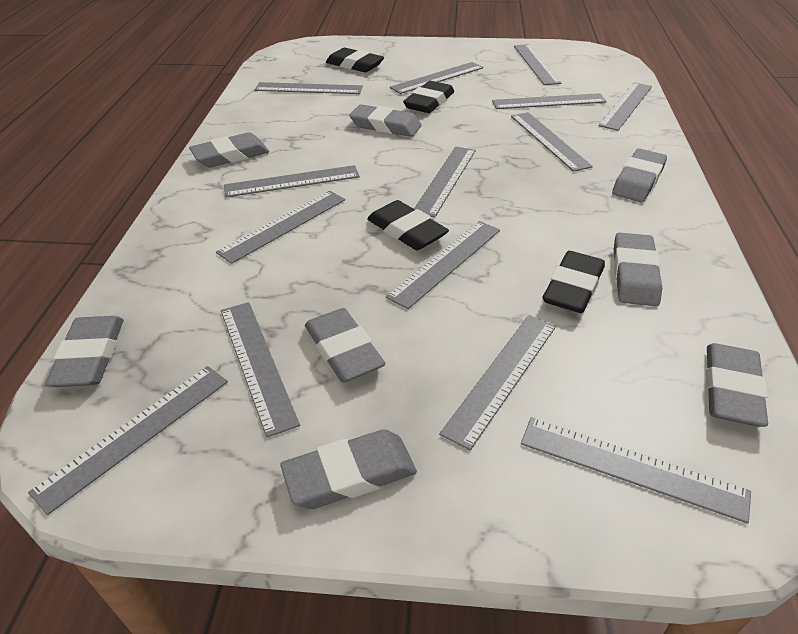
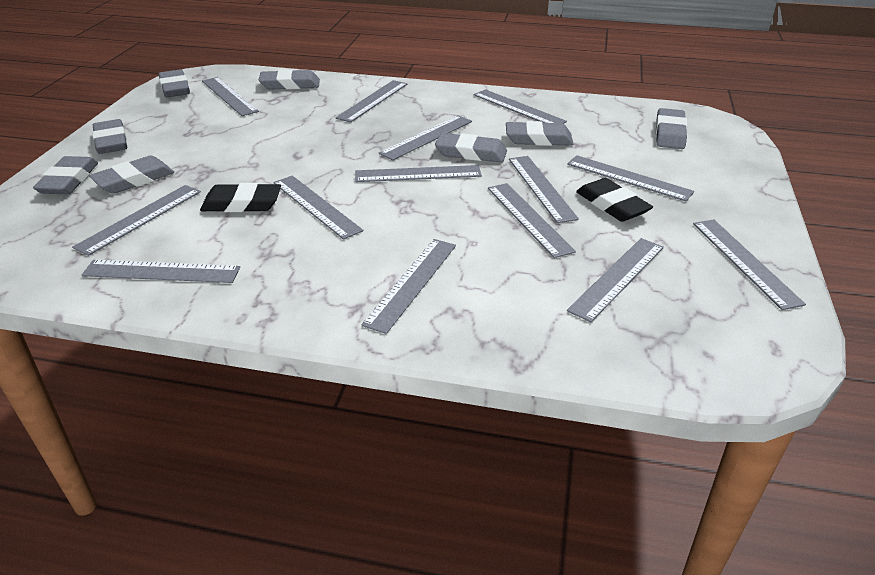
black eraser: 4 -> 2

